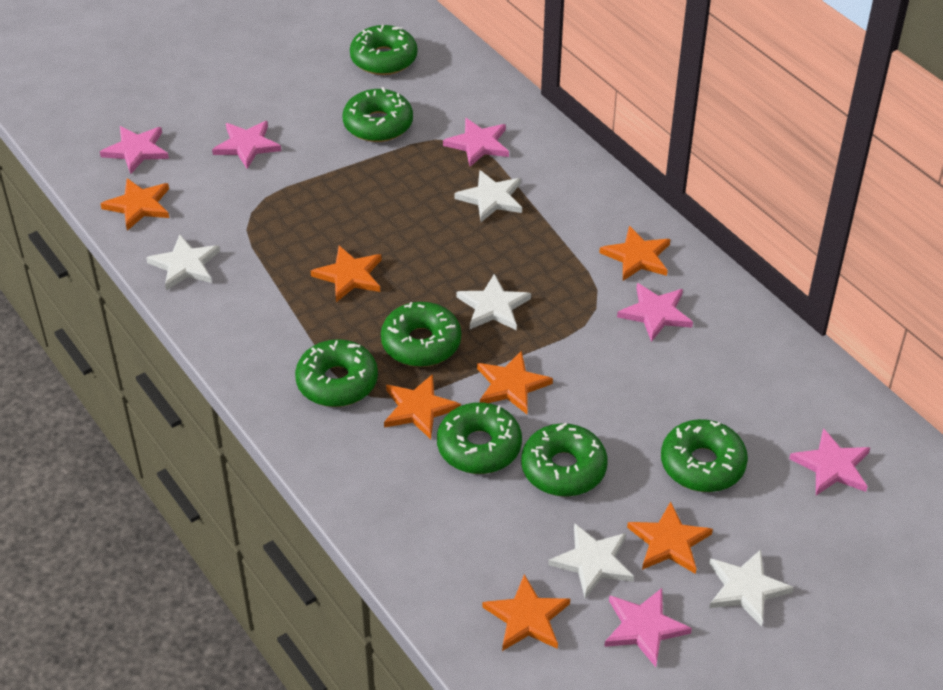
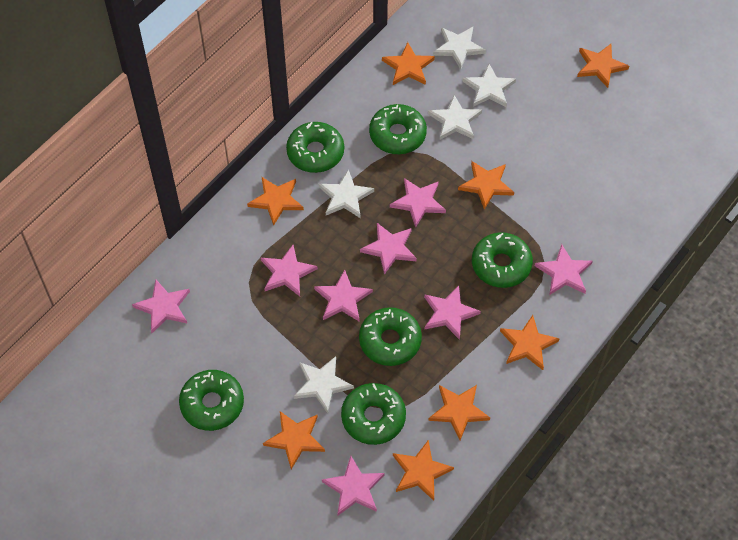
green donut: 7 -> 6
orange star: 7 -> 8
pink star: 6 -> 8

